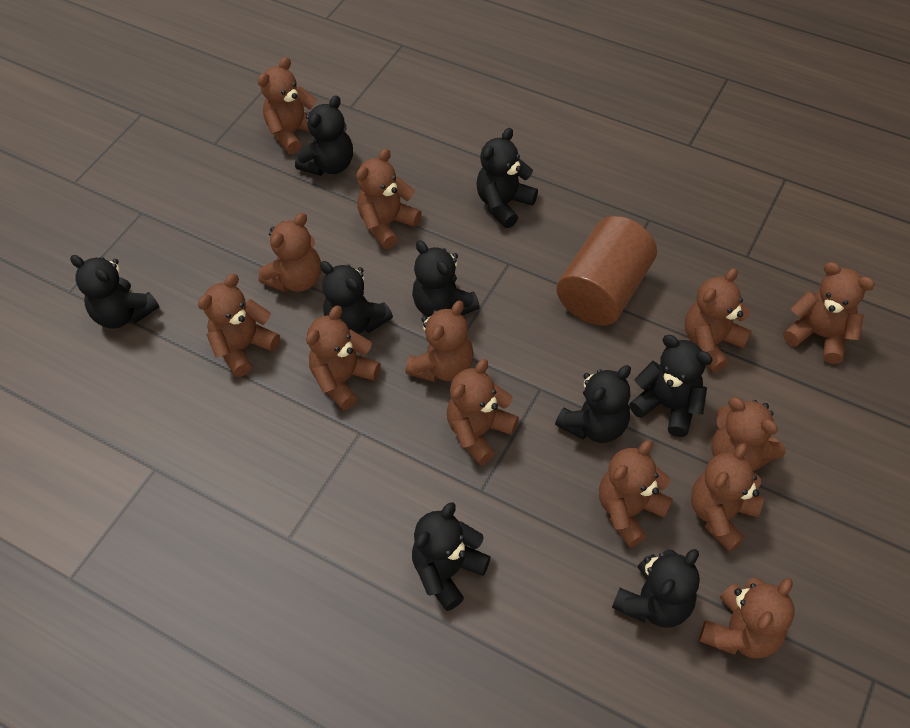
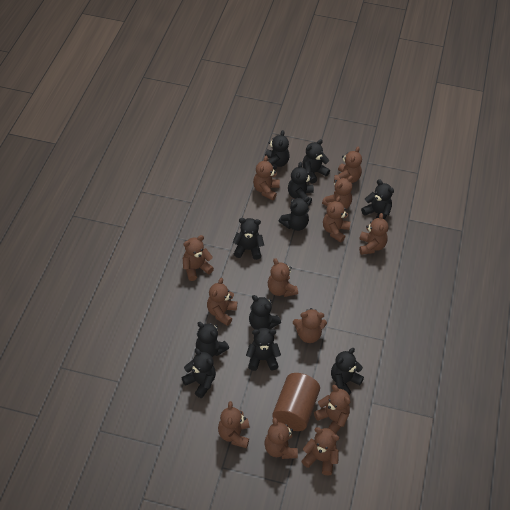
black teddy bear: 9 -> 11

